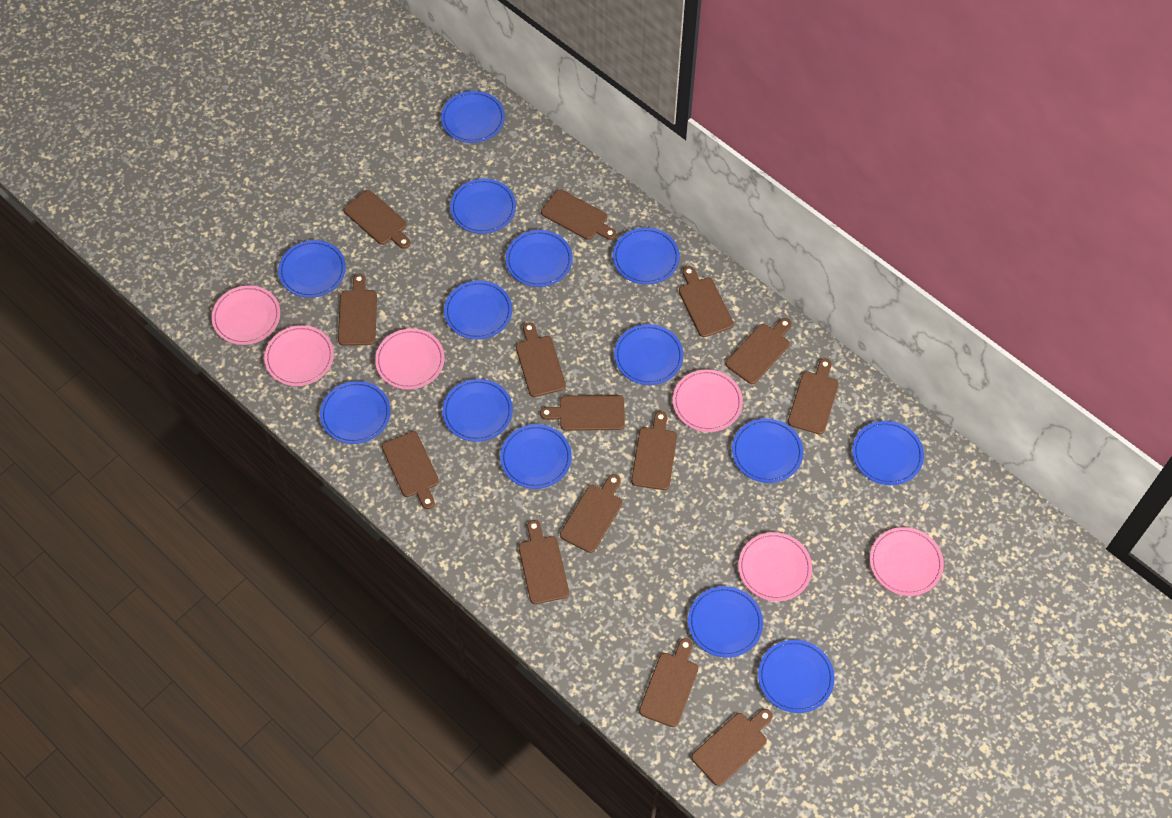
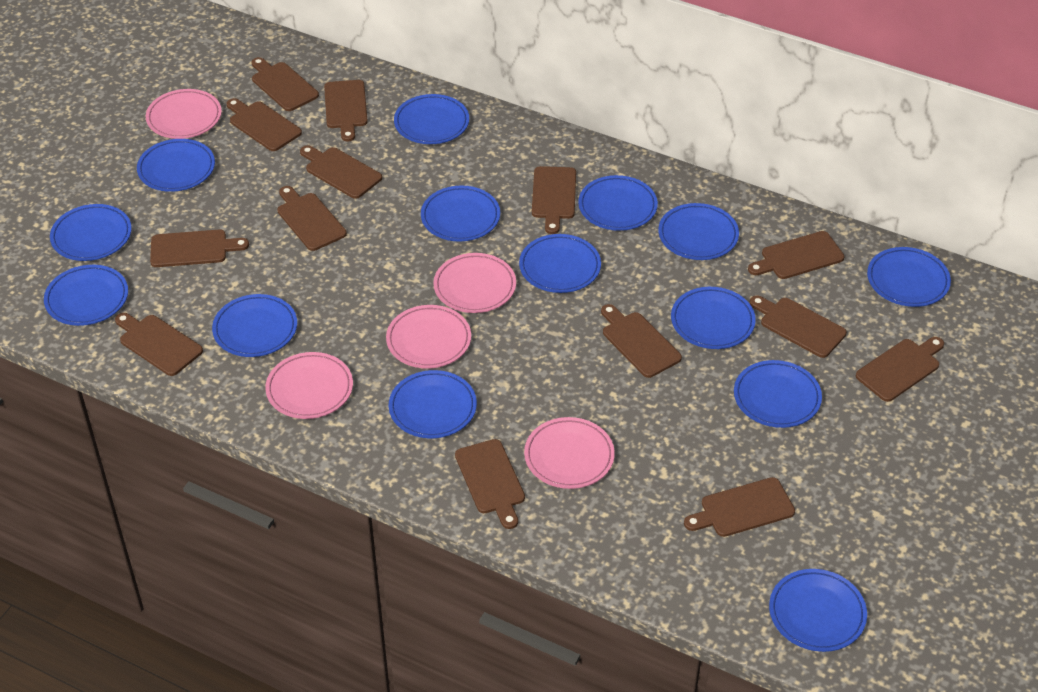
pink plate: 6 -> 5

